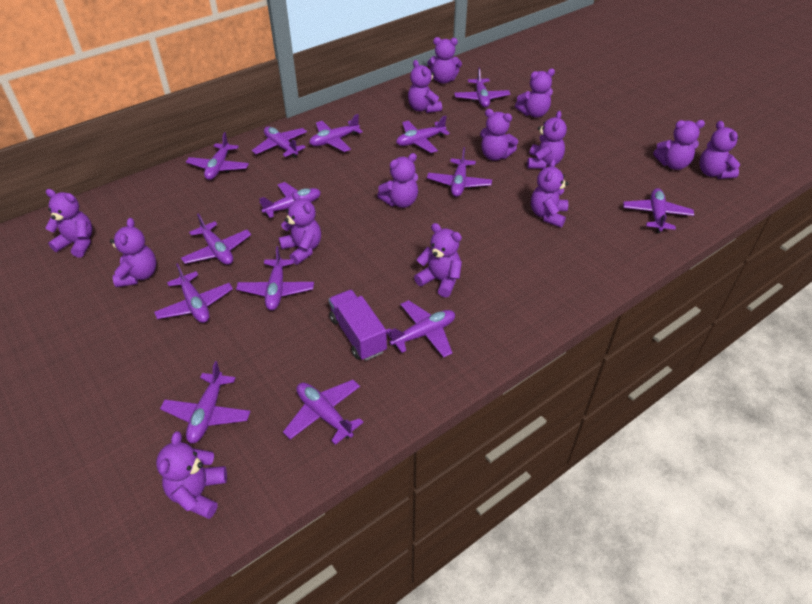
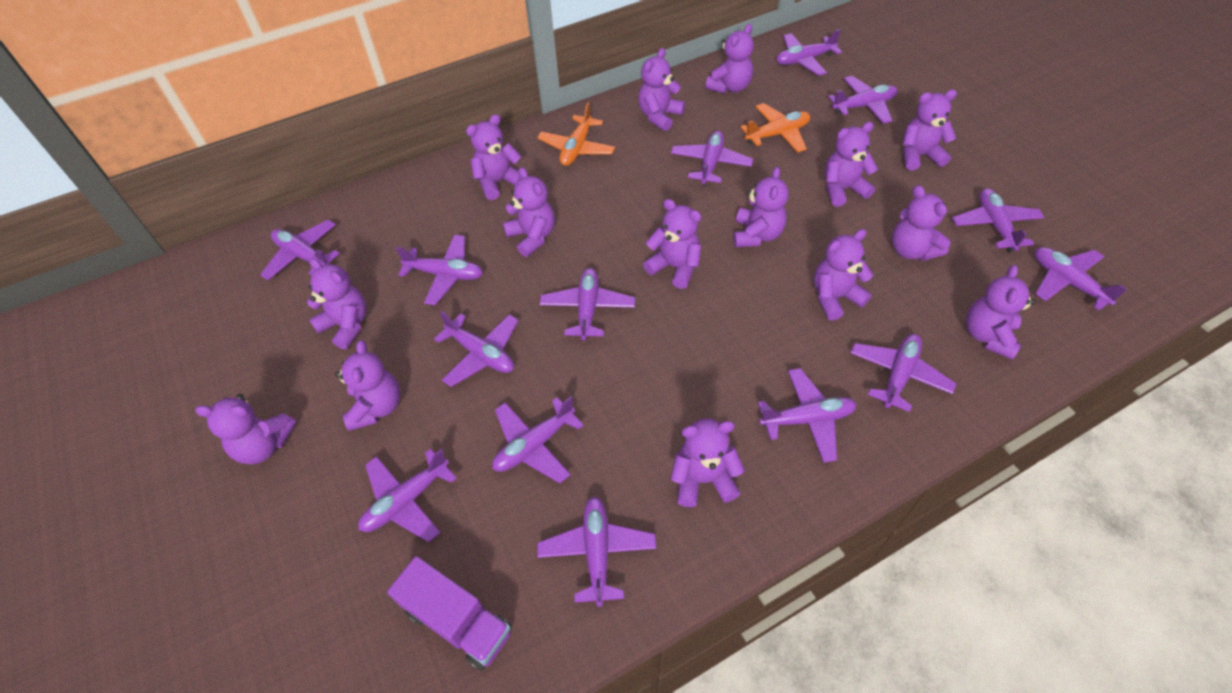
orange plane: 0 -> 2
purple teddy bear: 14 -> 15

